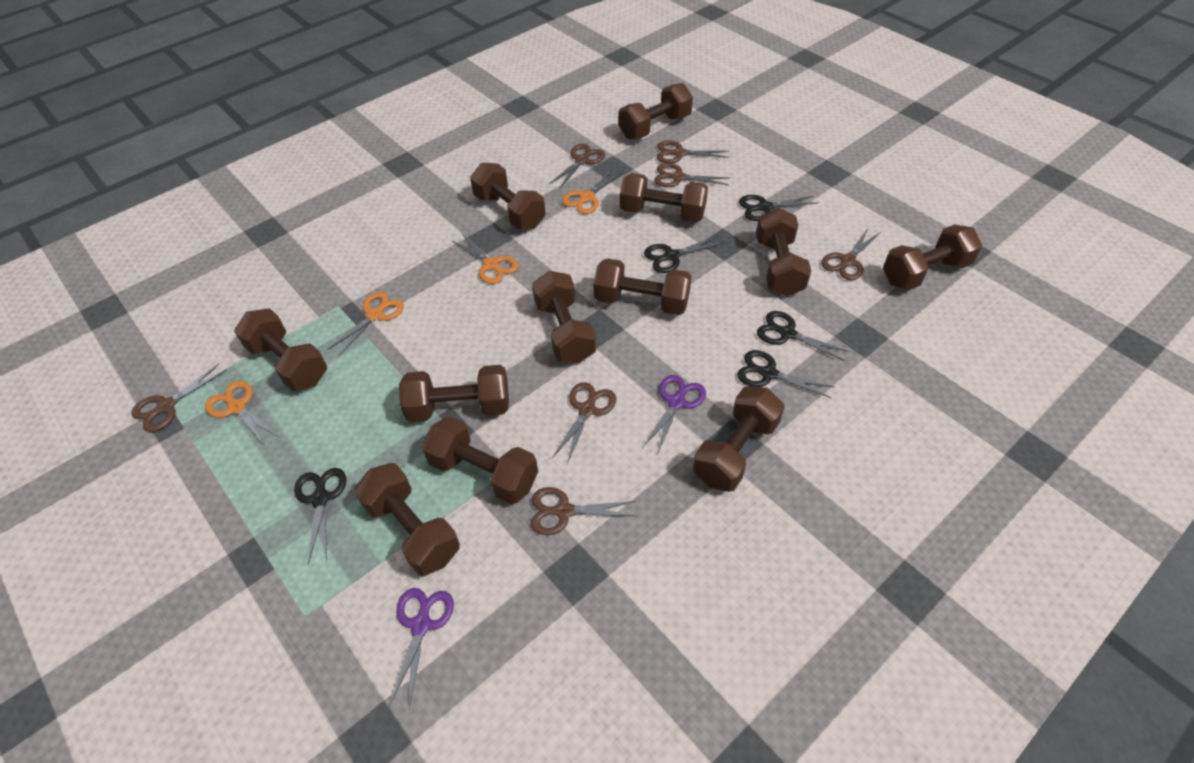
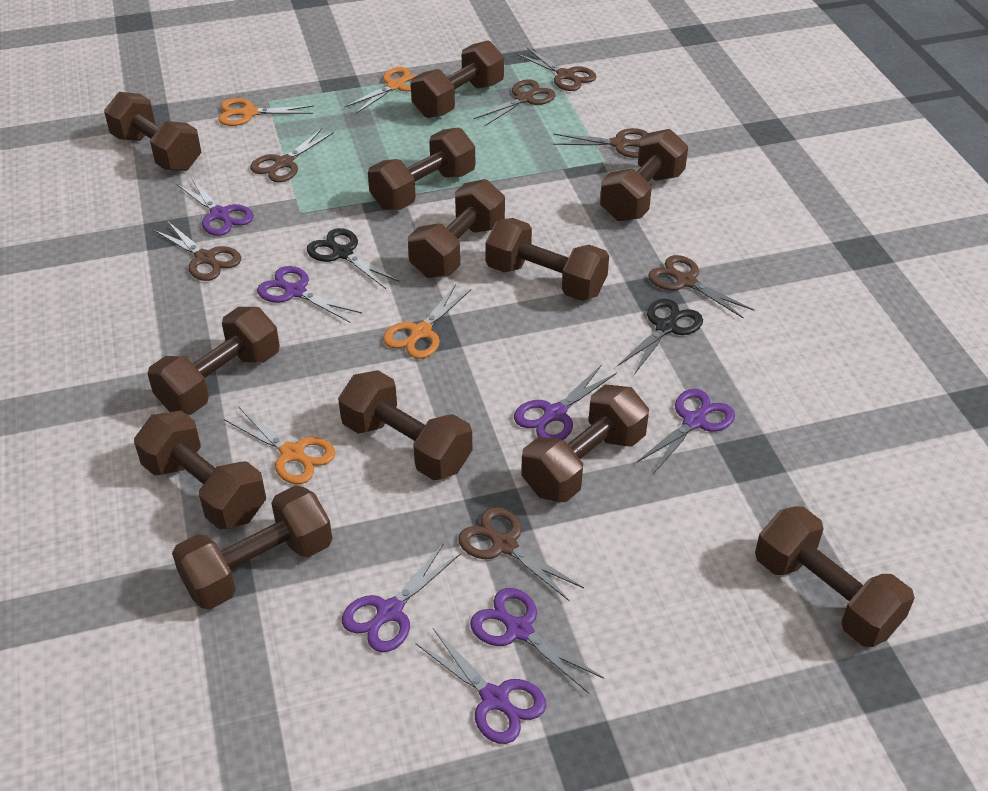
black scissors: 5 -> 2
purple scissors: 2 -> 7

